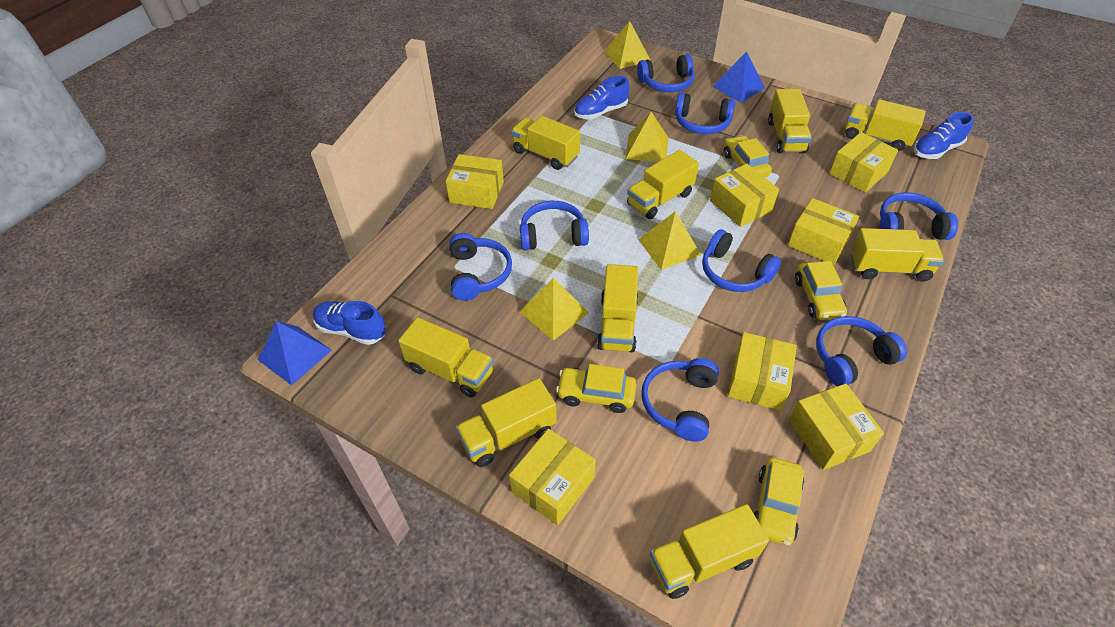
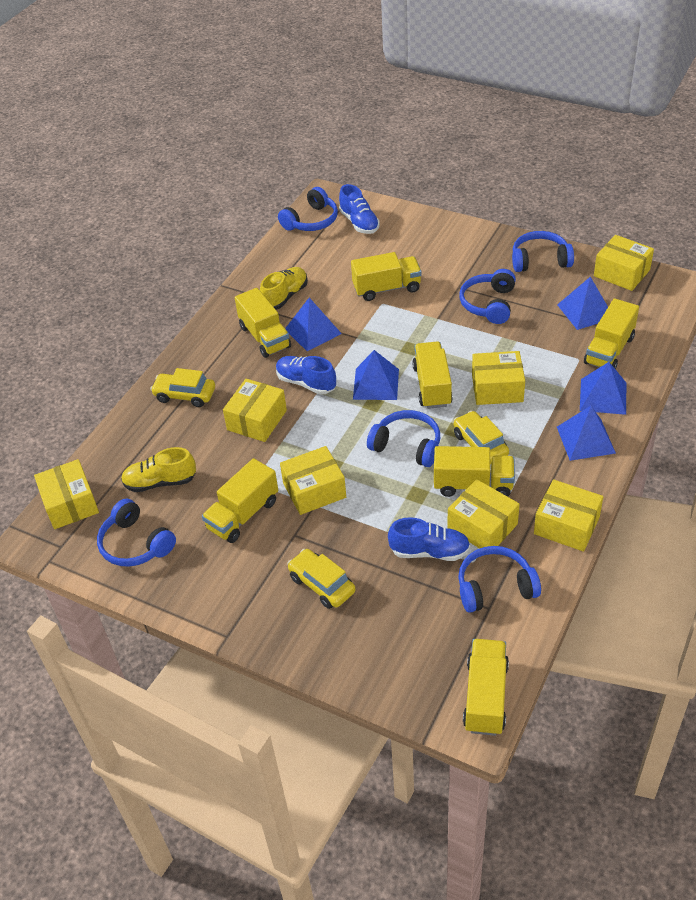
blue headphones: 8 -> 6
blue pyramid: 2 -> 5
yellow car: 4 -> 3
yellow pyramid: 4 -> 0
yellow shoe: 0 -> 2
yellow truck: 9 -> 7

